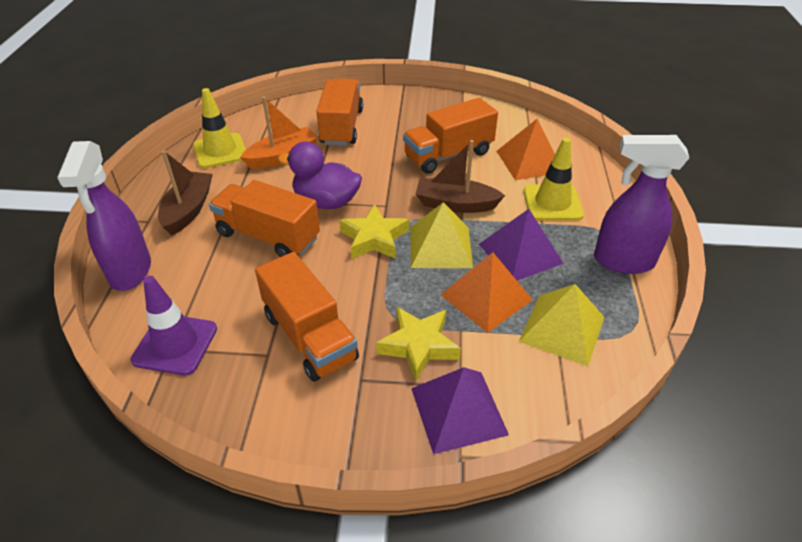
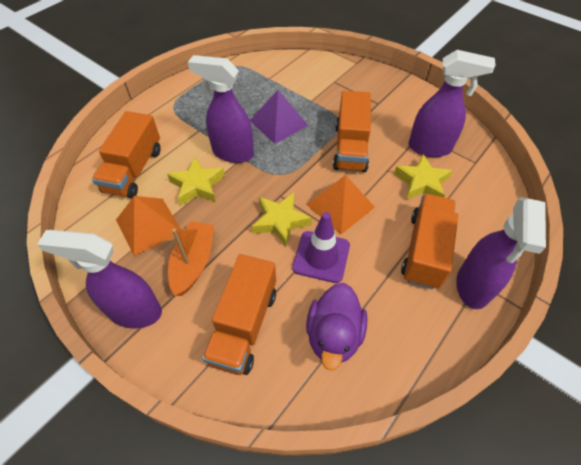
brown boat: 2 -> 0
purple pyramid: 2 -> 1
purple spray bottle: 2 -> 4
yellow pyramid: 2 -> 0
yellow star: 2 -> 3
yellow traffic cone: 2 -> 0

